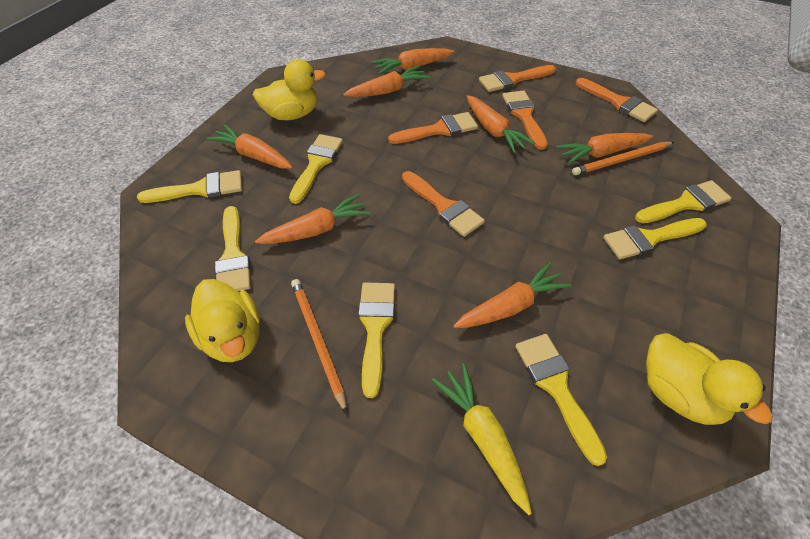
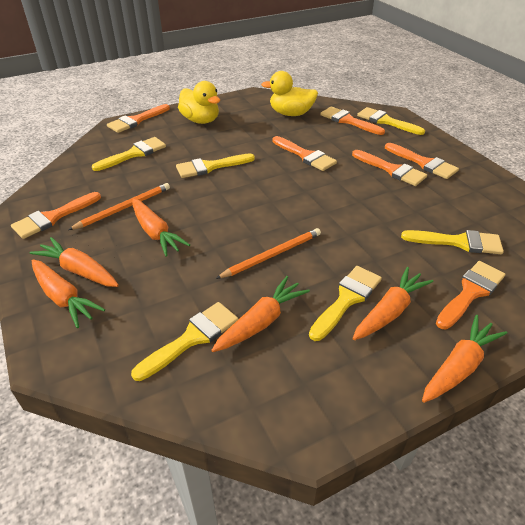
orange brush: 5 -> 7
orange carrot: 7 -> 6
yellow brush: 7 -> 6
yellow carrot: 1 -> 0
yellow duck: 3 -> 2

